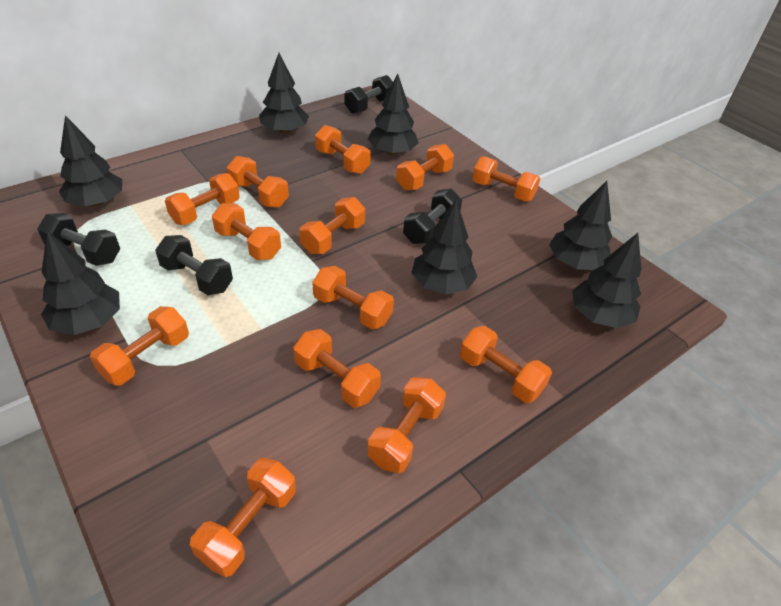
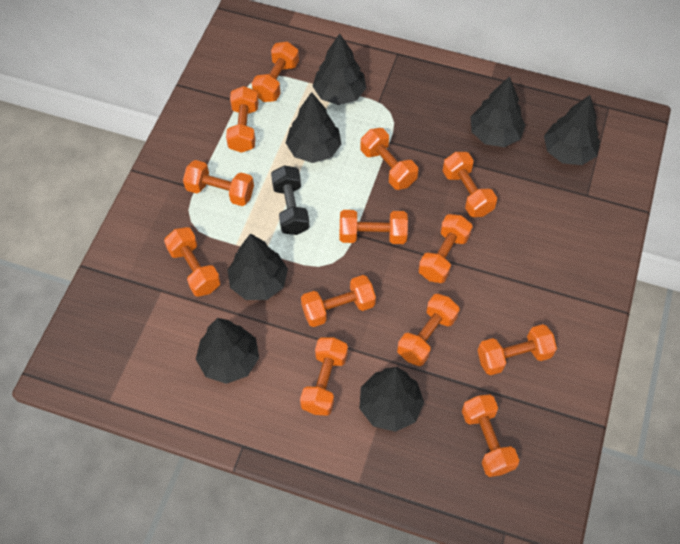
black dumbbell: 4 -> 1

